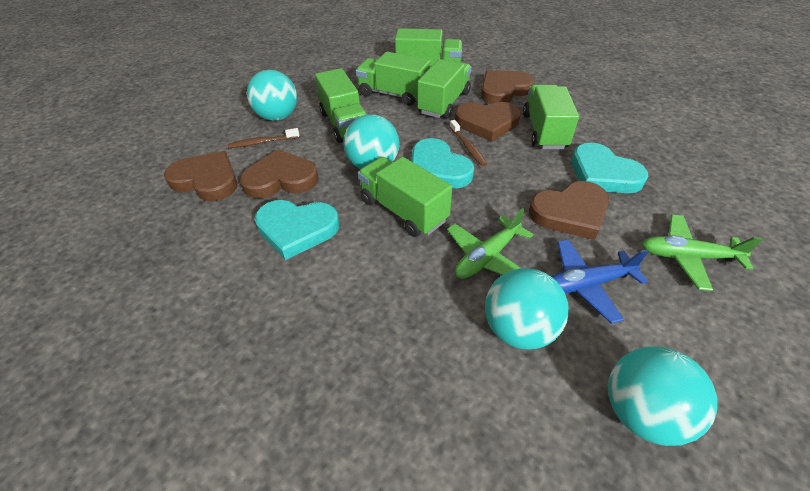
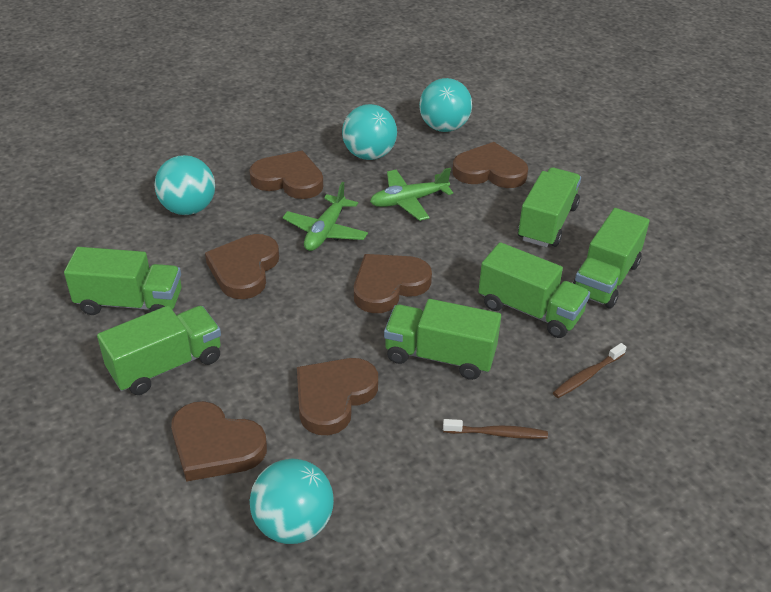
blue plane: 1 -> 0
brown heart: 5 -> 6
turquoise heart: 3 -> 0

